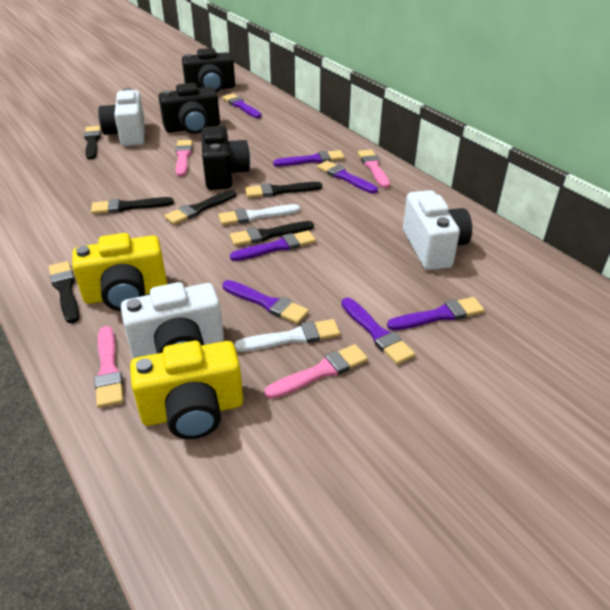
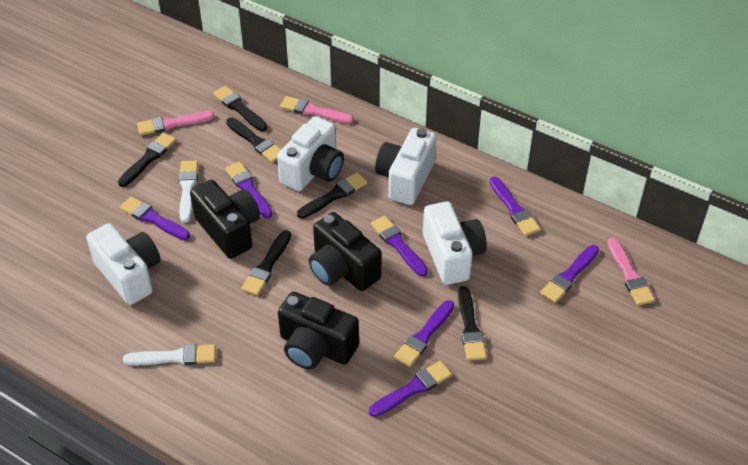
pink brush: 4 -> 3
white camera: 3 -> 4
yellow camera: 2 -> 0

